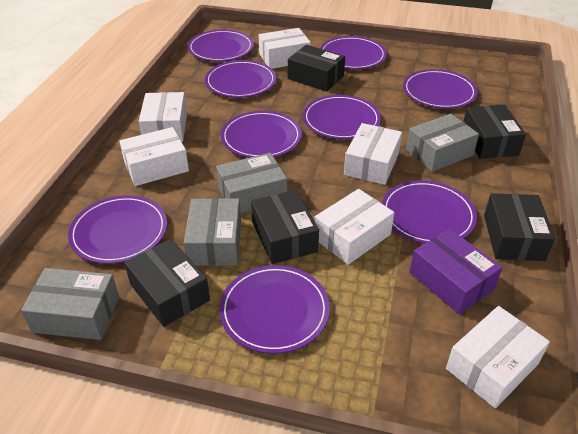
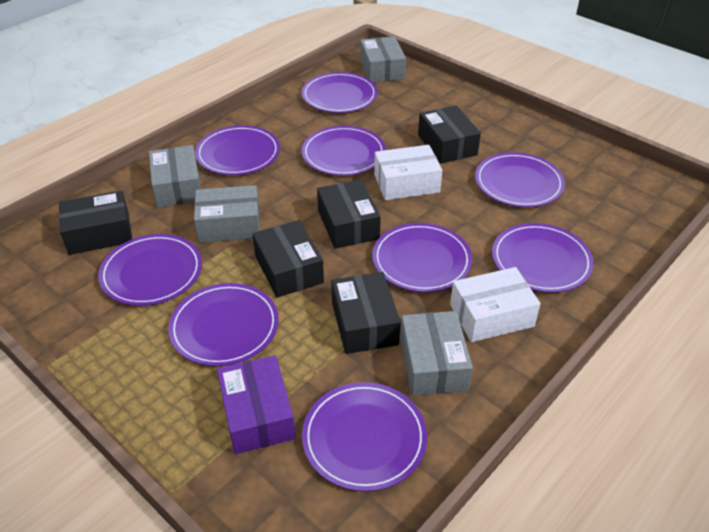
white box: 6 -> 2

